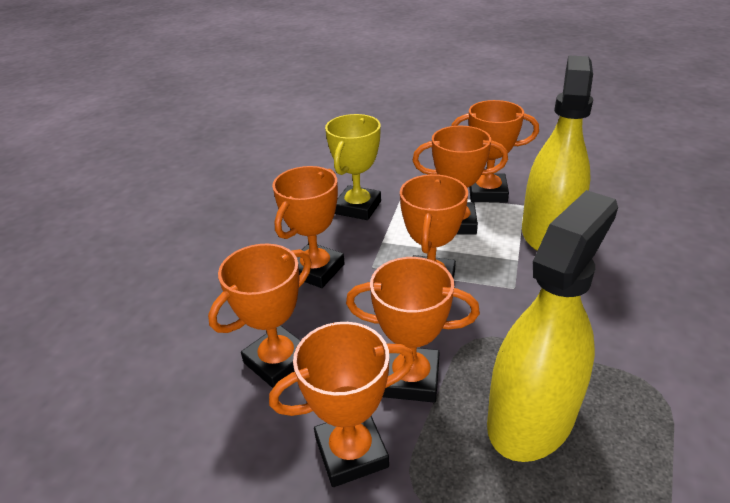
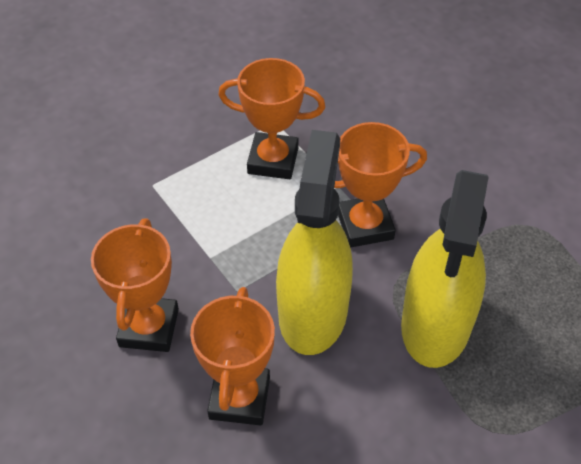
orange trophy: 7 -> 4
yellow trophy: 1 -> 0

